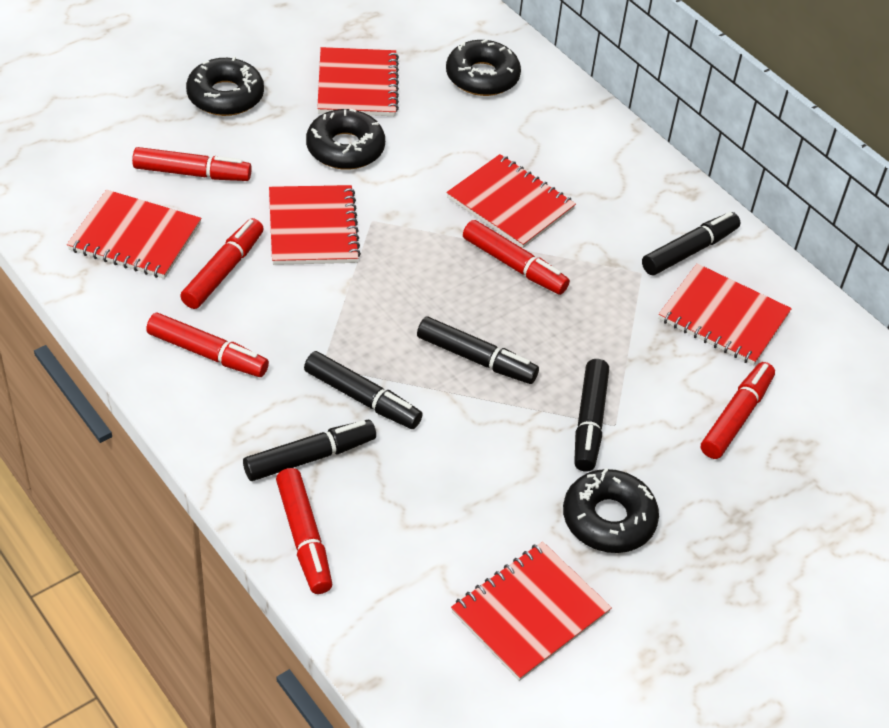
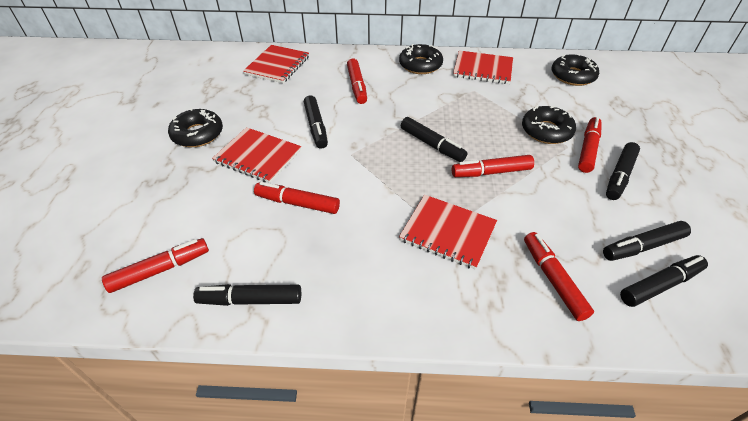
black marker: 5 -> 6
red notebook: 6 -> 4

